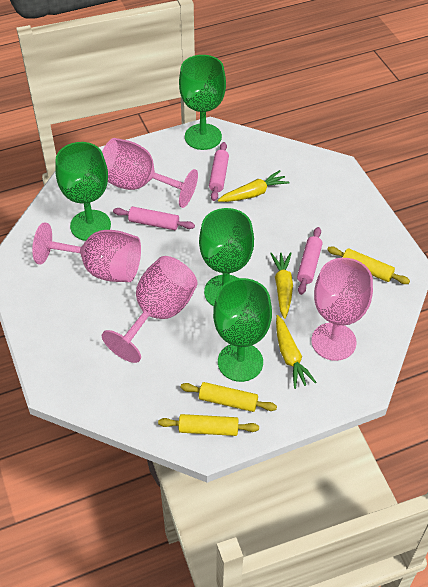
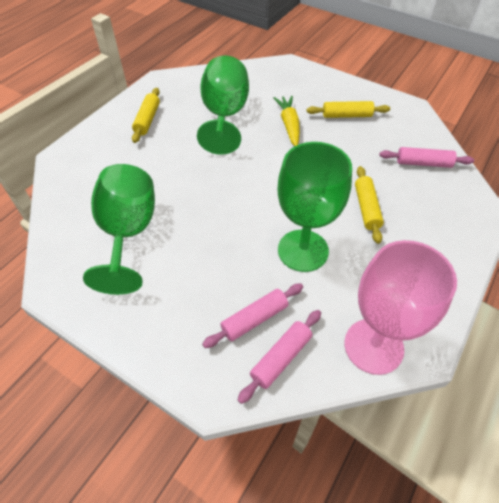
green goblet: 4 -> 3
pink goblet: 4 -> 1
yellow carrot: 3 -> 1

